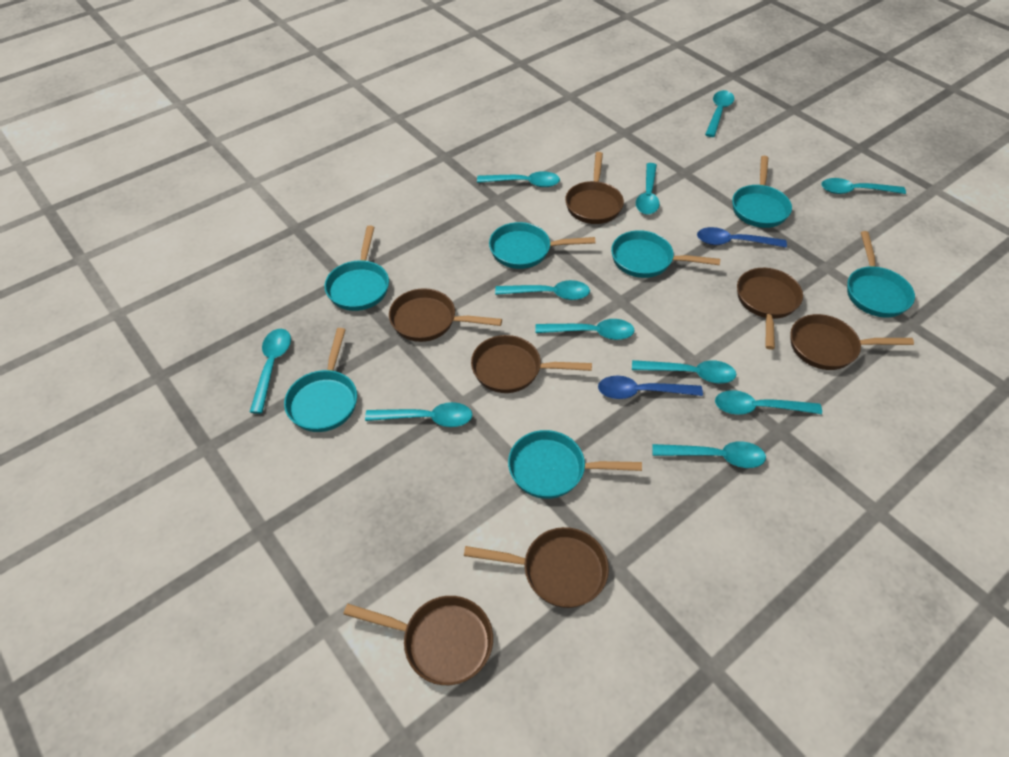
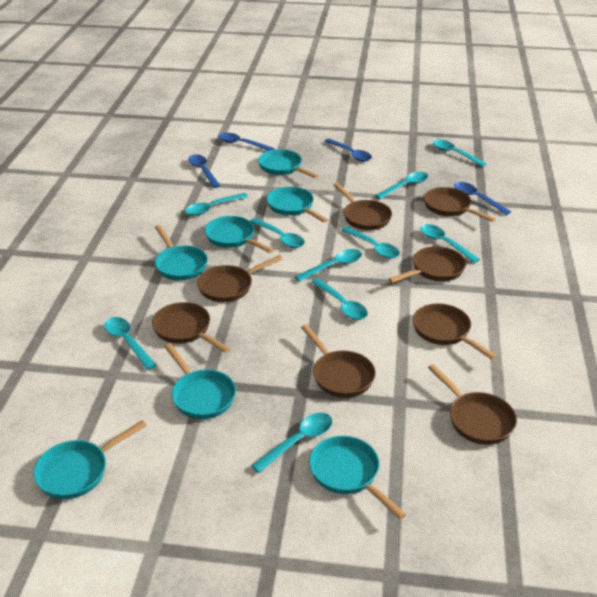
blue spoon: 2 -> 4
brown pan: 7 -> 8
turquoise spoon: 11 -> 10

